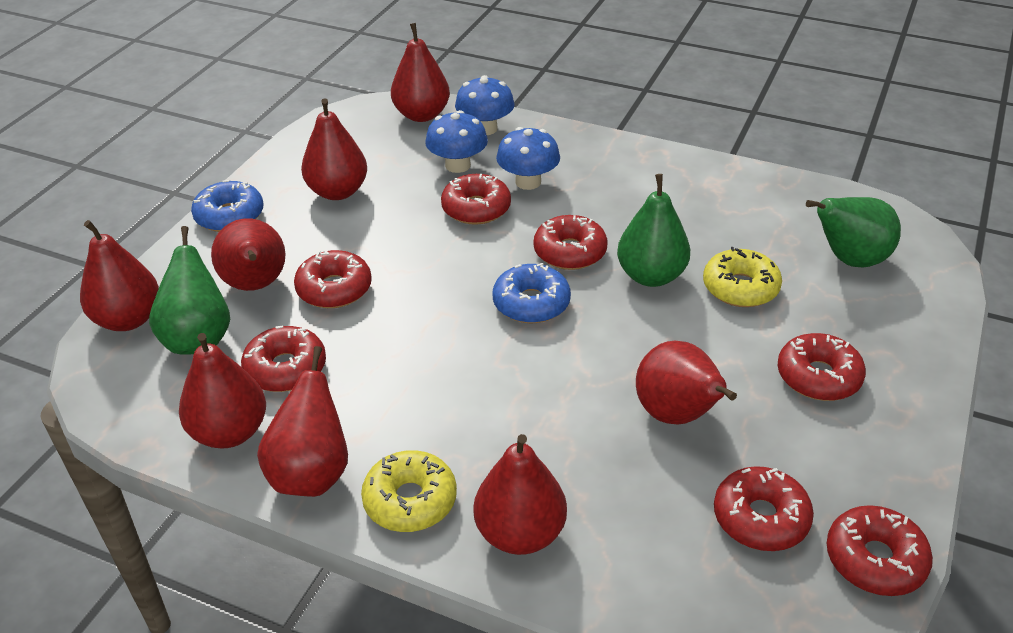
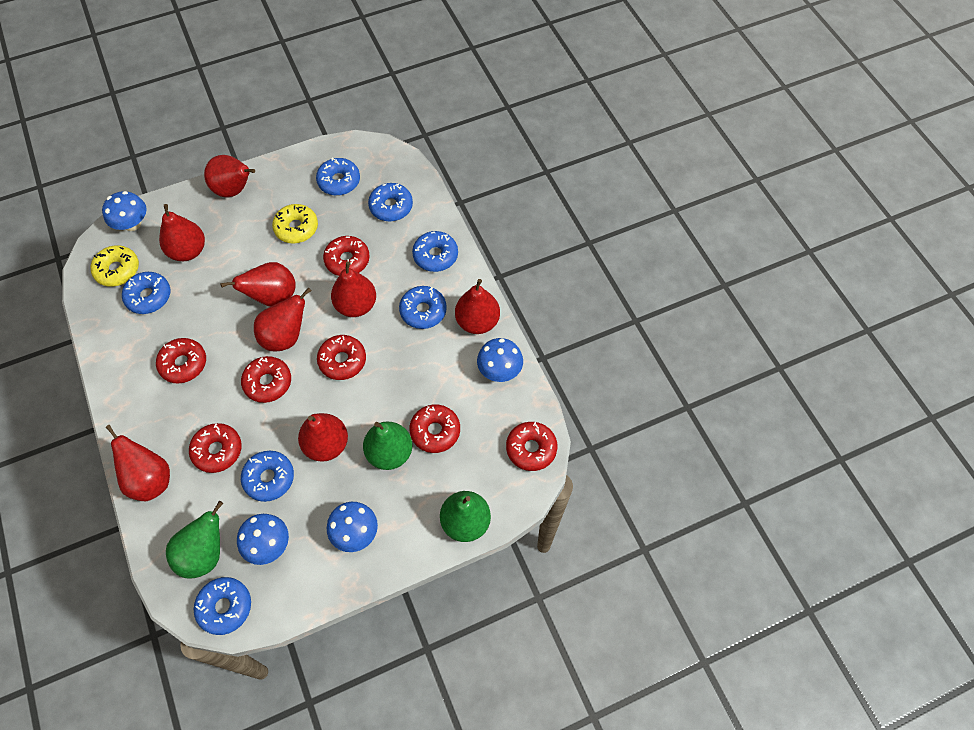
blue donut: 2 -> 7
blue mushroom: 3 -> 4

